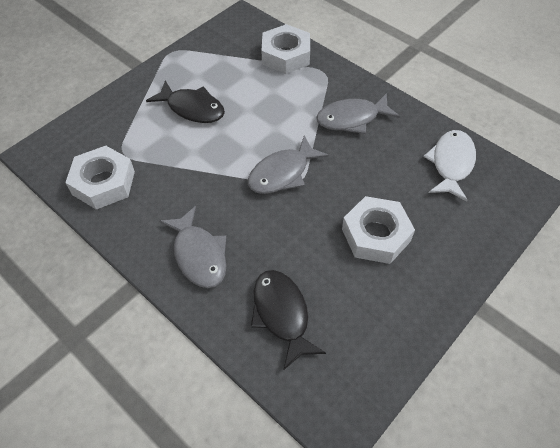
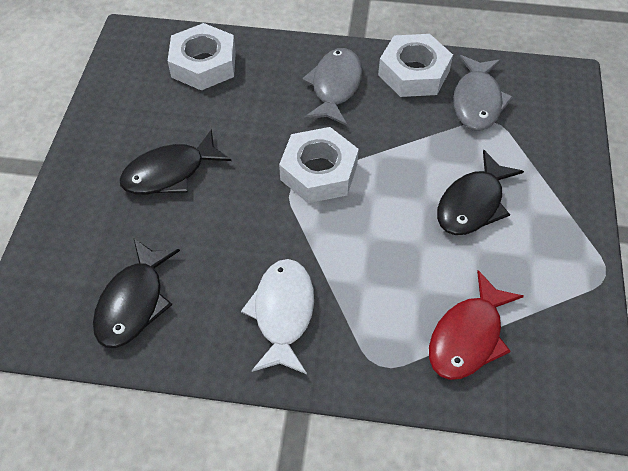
black fish: 2 -> 3
grey fish: 3 -> 2
red fish: 0 -> 1

